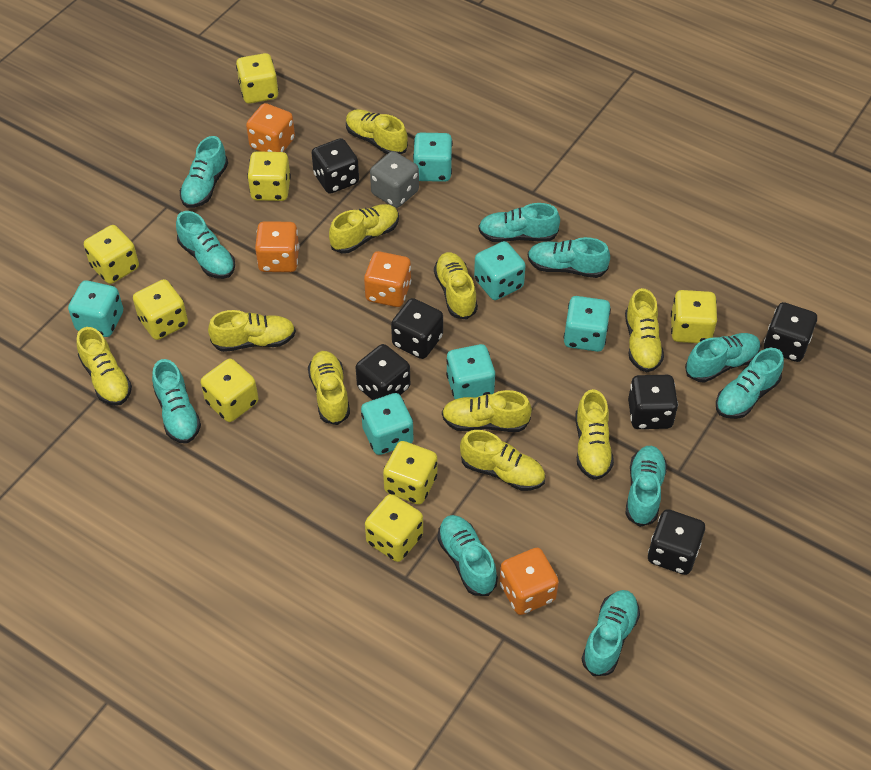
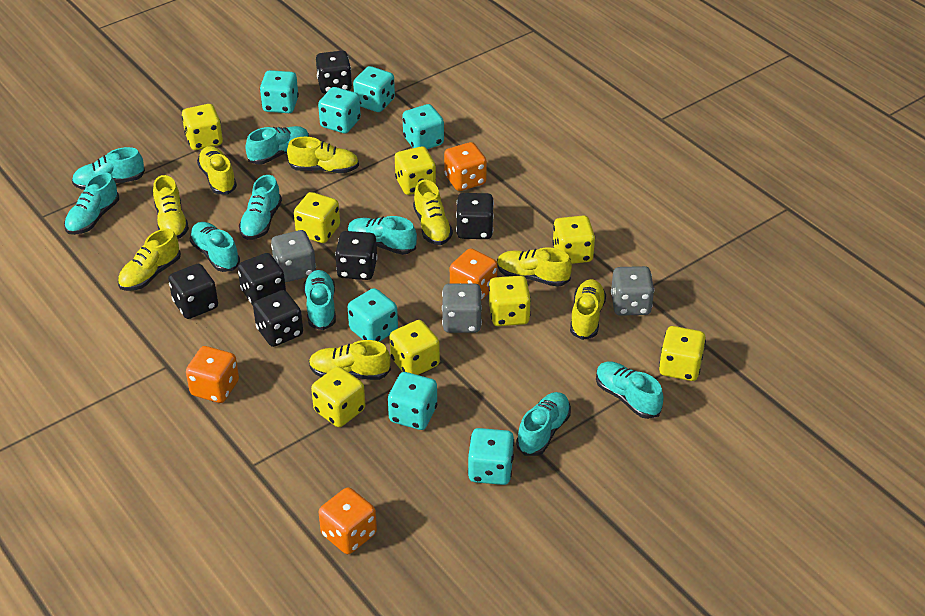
grey dice: 1 -> 3
turquoise dice: 6 -> 7
turquoise shoe: 10 -> 9
yellow shoe: 10 -> 8

